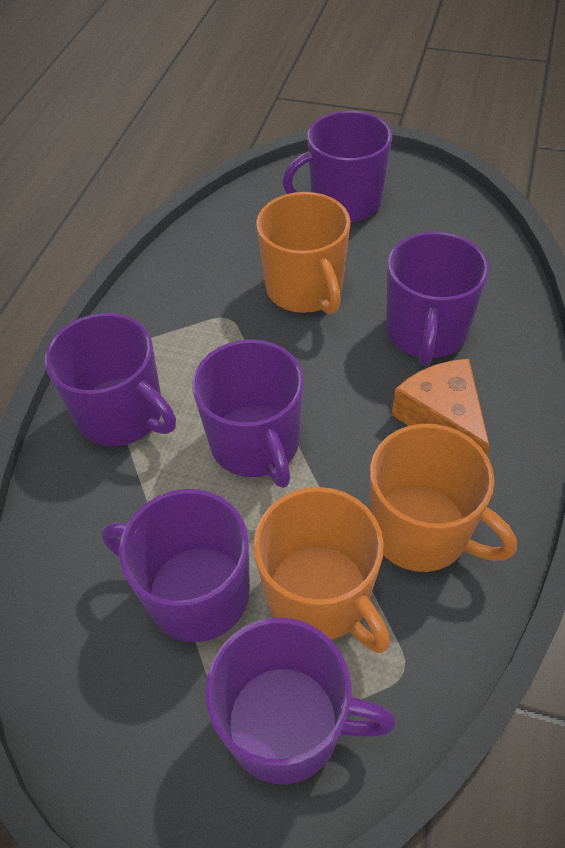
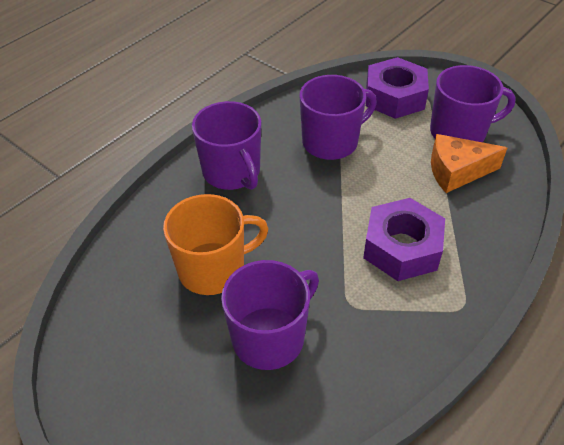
orange mug: 3 -> 1
purple mug: 6 -> 4
purple nut: 0 -> 2

